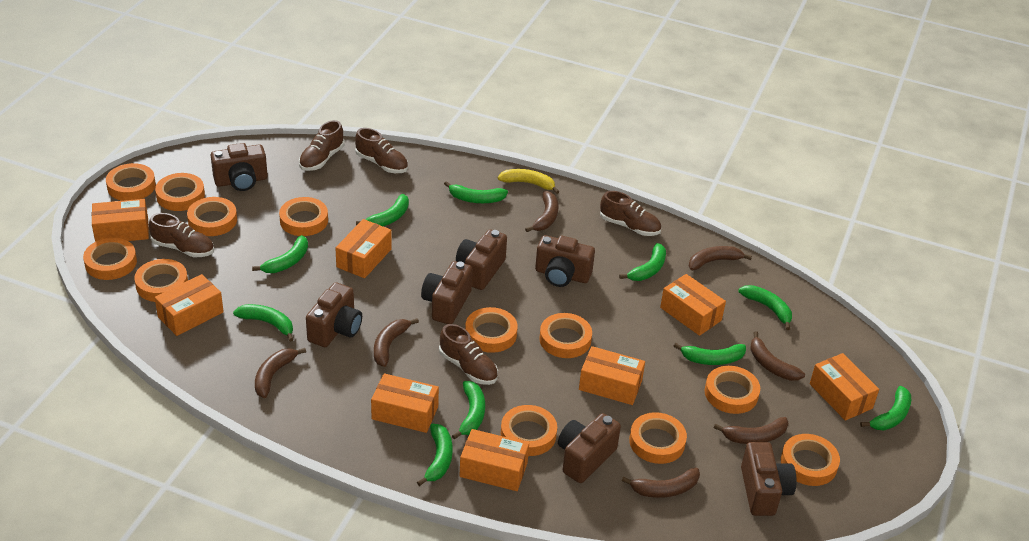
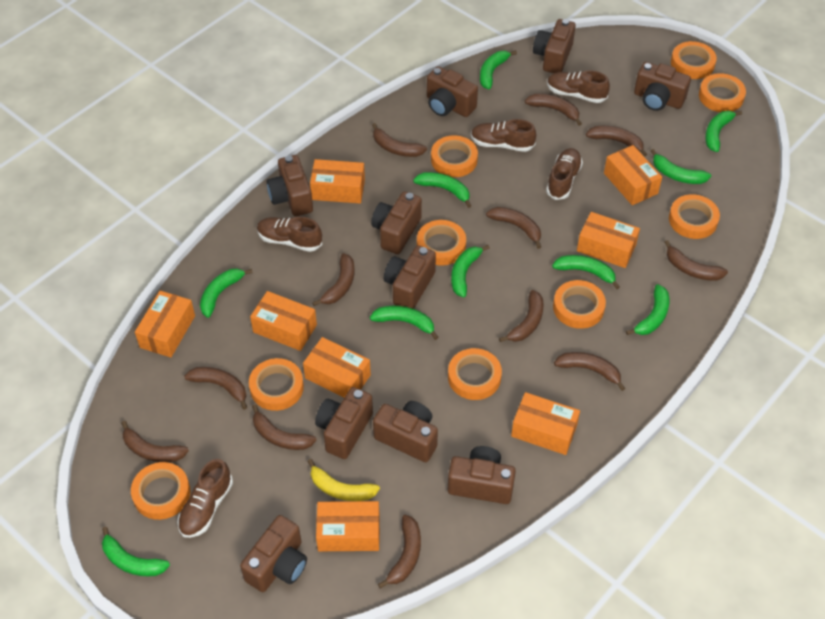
brown banana: 7 -> 12
brown camera: 7 -> 10
orange tape: 12 -> 9

